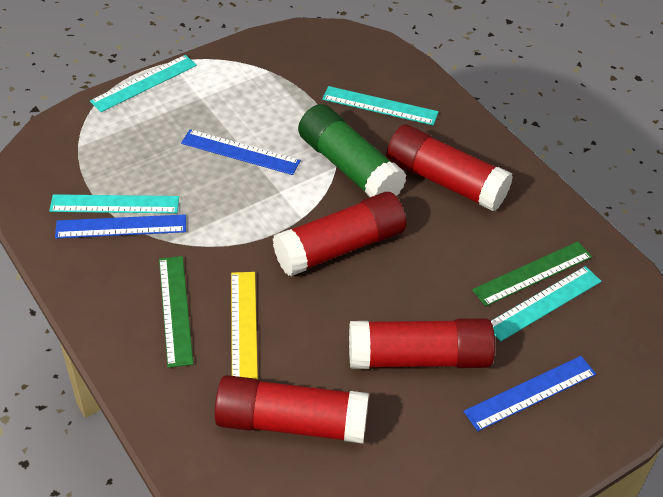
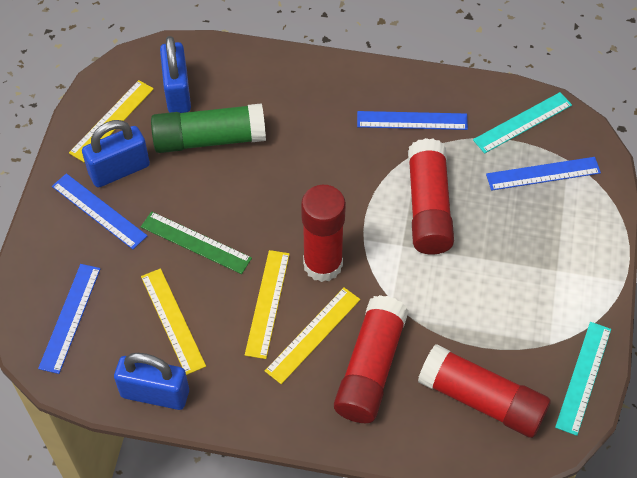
blue padlock: 0 -> 3
blue ruler: 3 -> 4
green ruler: 2 -> 1
turquoise ruler: 4 -> 2
yellow ruler: 1 -> 4

